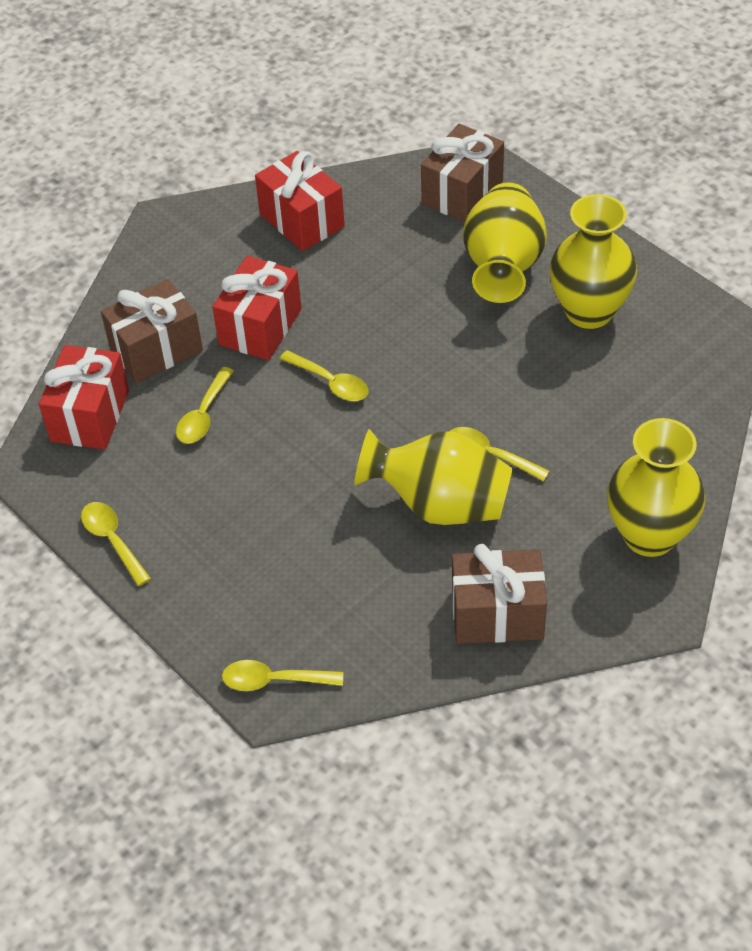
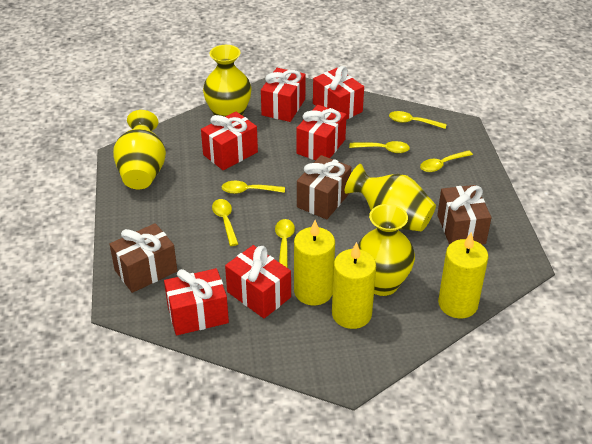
red gift: 3 -> 6
yellow candle: 0 -> 3
yellow spoon: 5 -> 6

